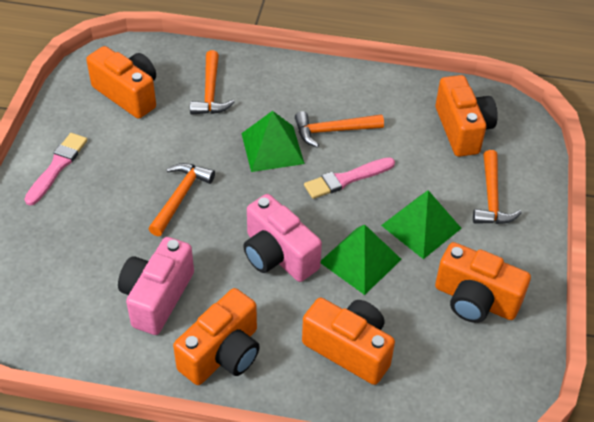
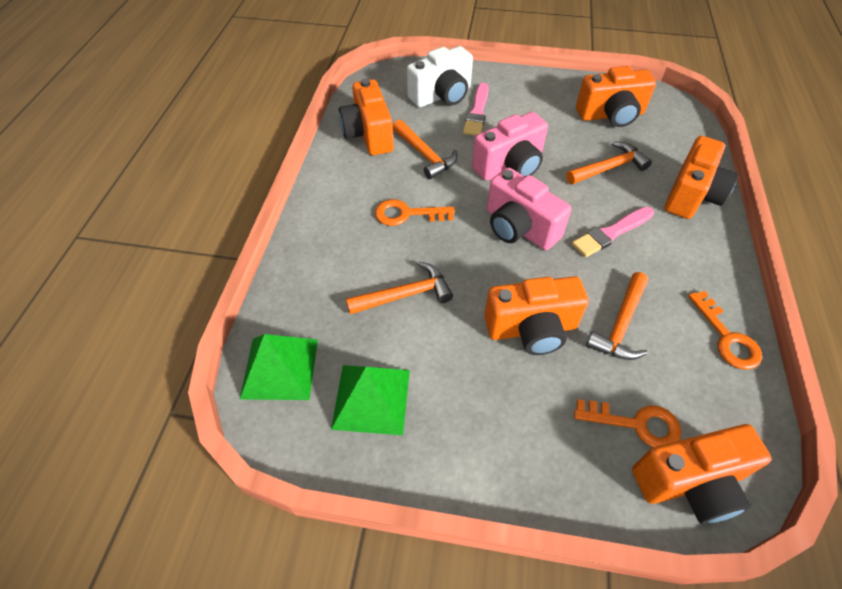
green pyramid: 3 -> 2
orange key: 0 -> 3
white camera: 0 -> 1

